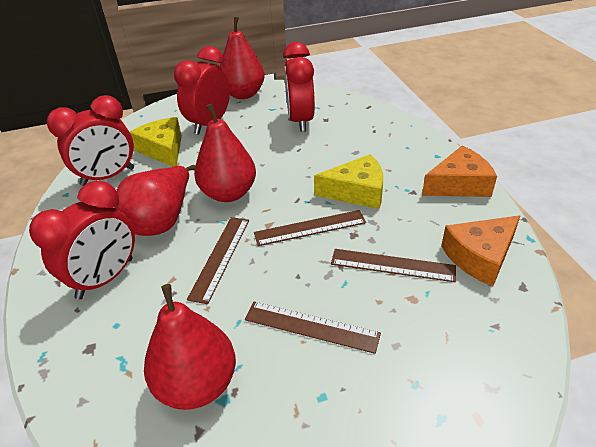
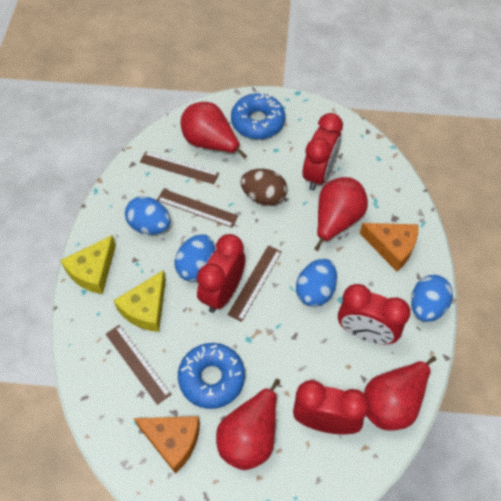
blue donut: 0 -> 2
blue egg: 0 -> 4
brown egg: 0 -> 1

